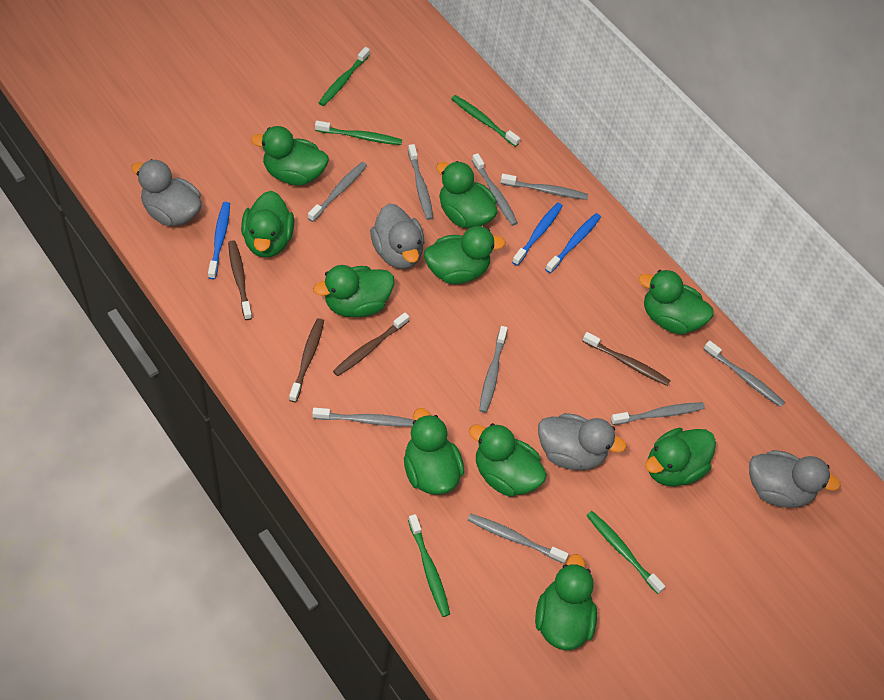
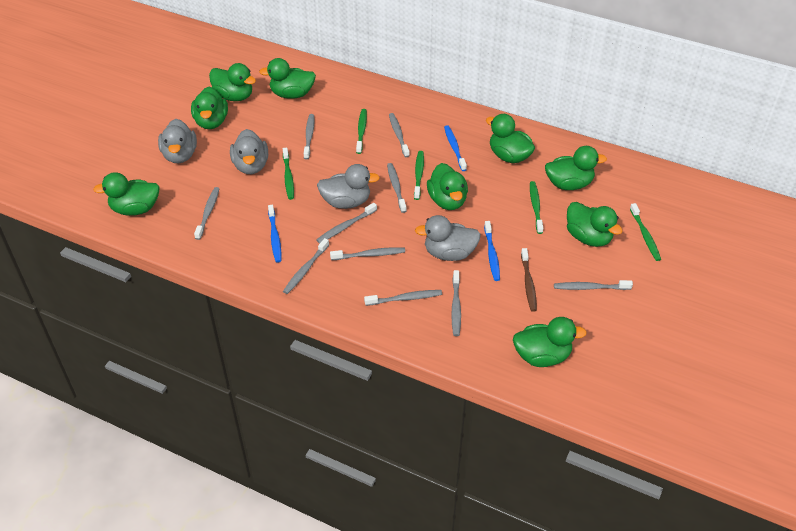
brown toothbrush: 4 -> 1
green duck: 10 -> 9
grey toothbrush: 9 -> 10

